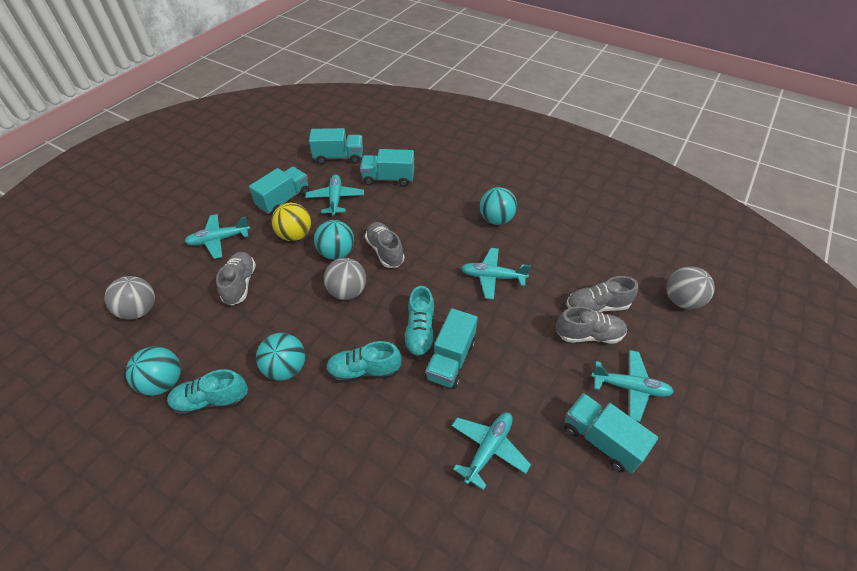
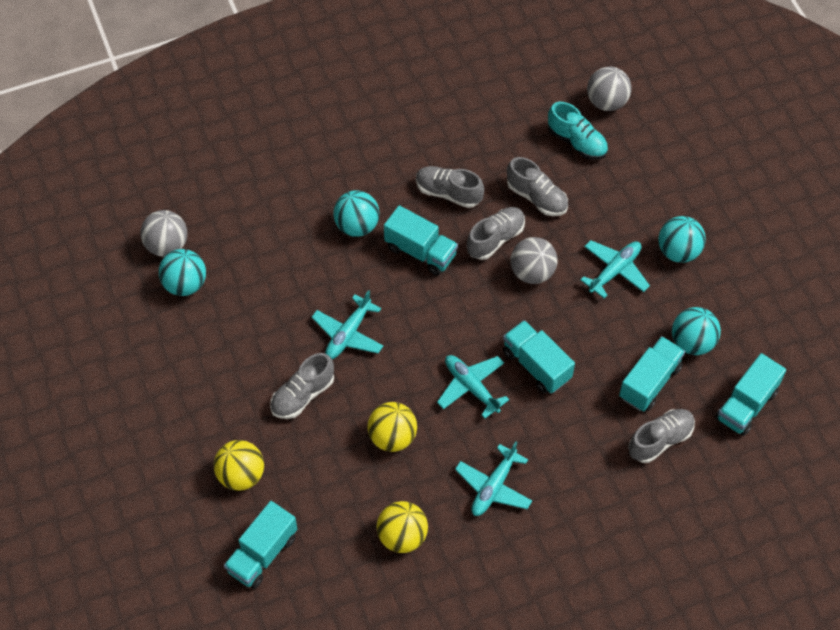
grey shoe: 4 -> 5
turquoise plane: 5 -> 4
turquoise shoe: 3 -> 1
yellow ball: 1 -> 3

